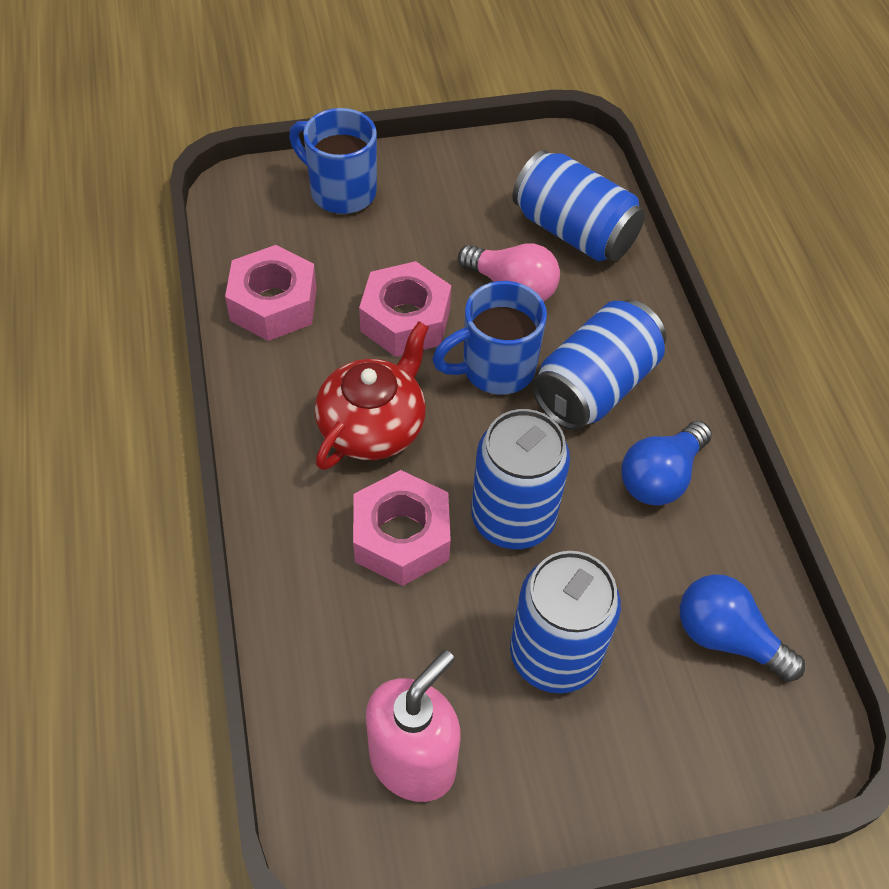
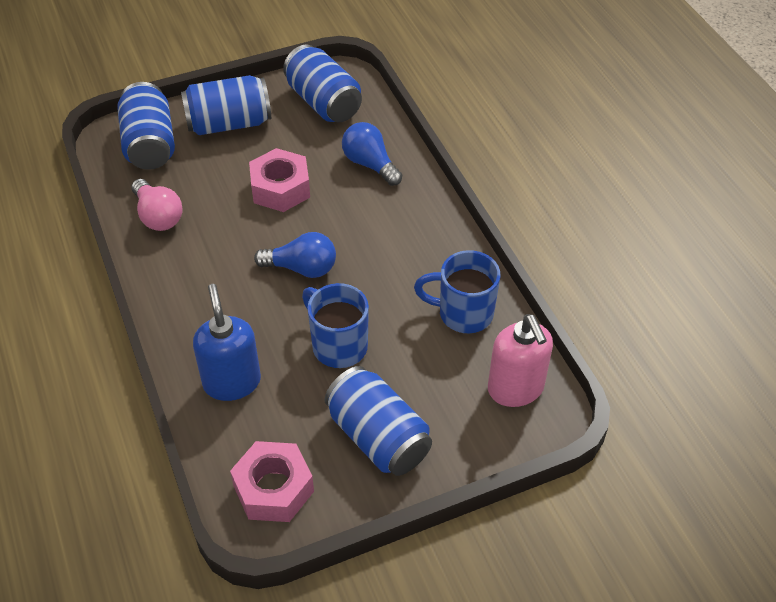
blue soap dispenser: 0 -> 1
pink nut: 3 -> 2
red teapot: 1 -> 0

